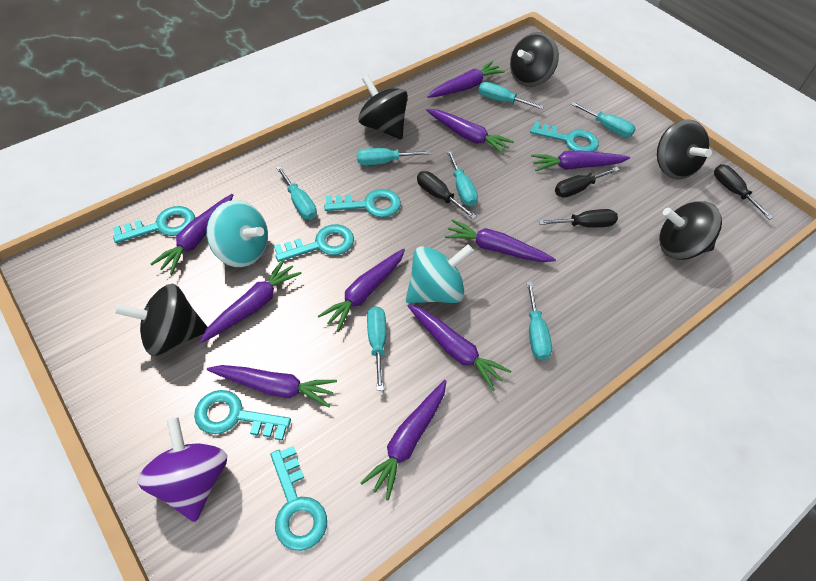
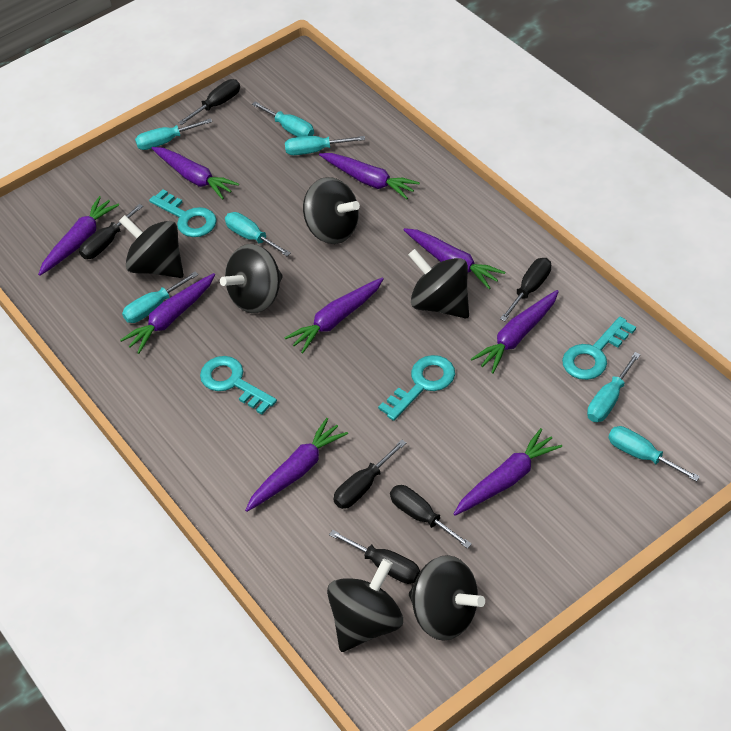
black screwdriver: 4 -> 6
black spinning top: 5 -> 6
purple carrot: 10 -> 9
purple spinning top: 1 -> 0
turquoise key: 6 -> 4
turquoise spinning top: 2 -> 0

